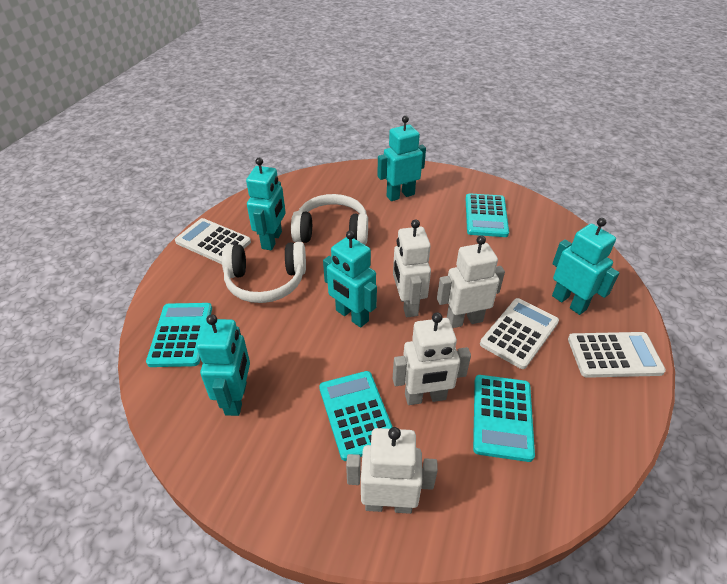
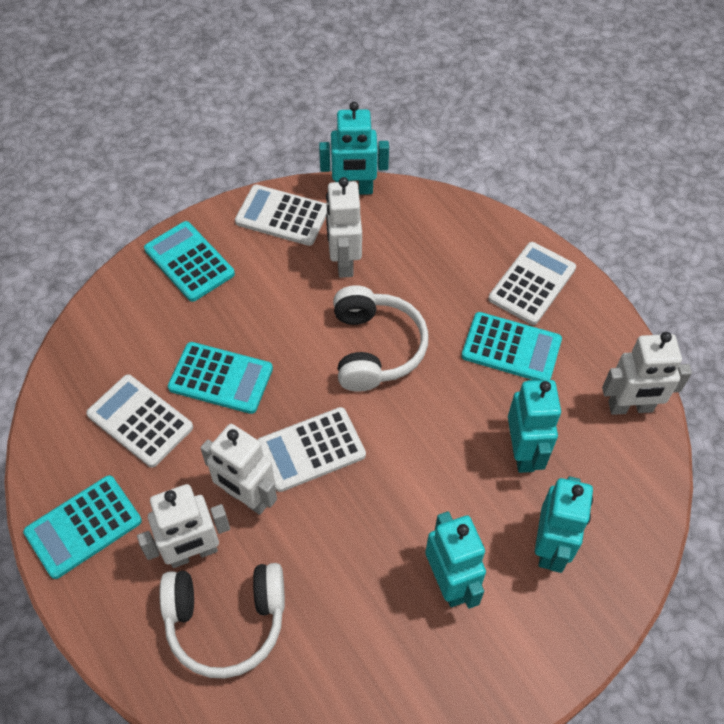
turquoise robot: 5 -> 4
white calculator: 3 -> 4

